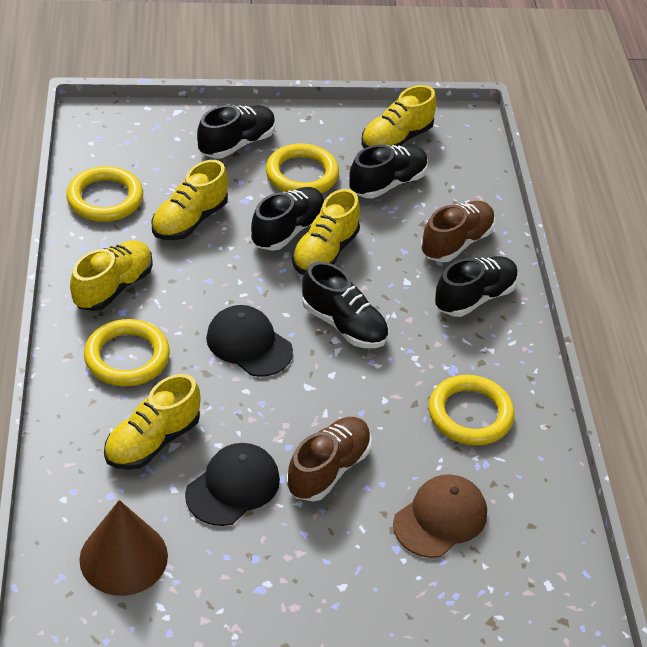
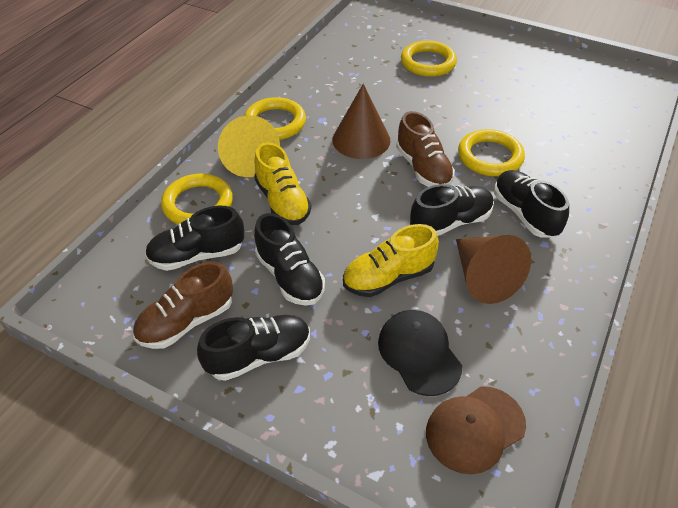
black cap: 2 -> 1
brown cone: 1 -> 2
yellow cone: 0 -> 1
yellow shoe: 5 -> 2

